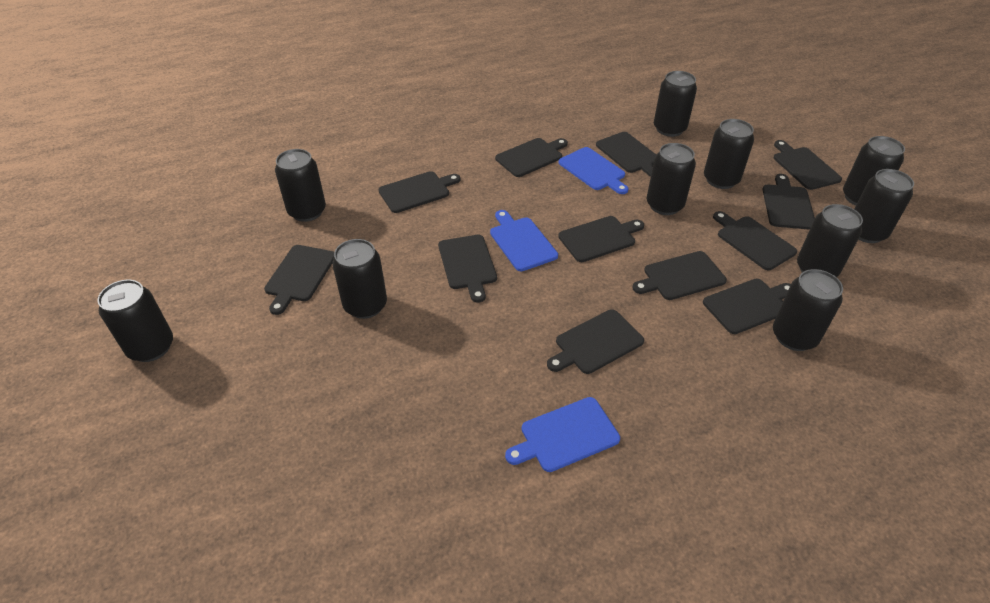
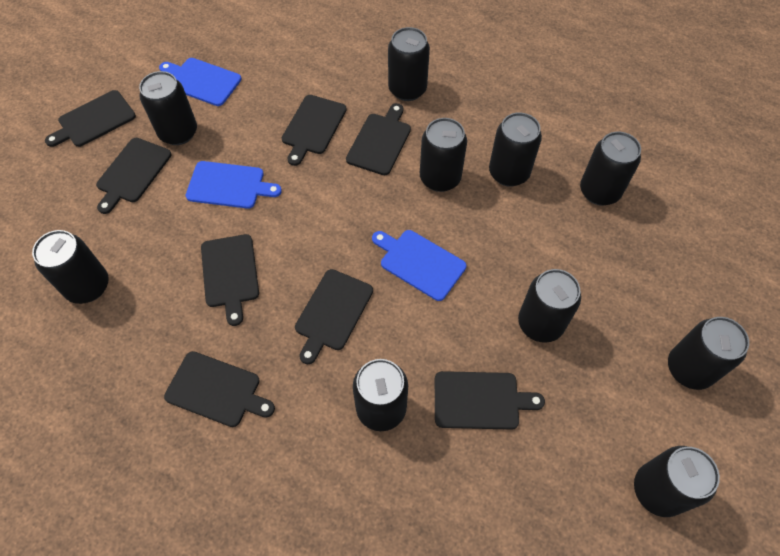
black cutting board: 12 -> 8

